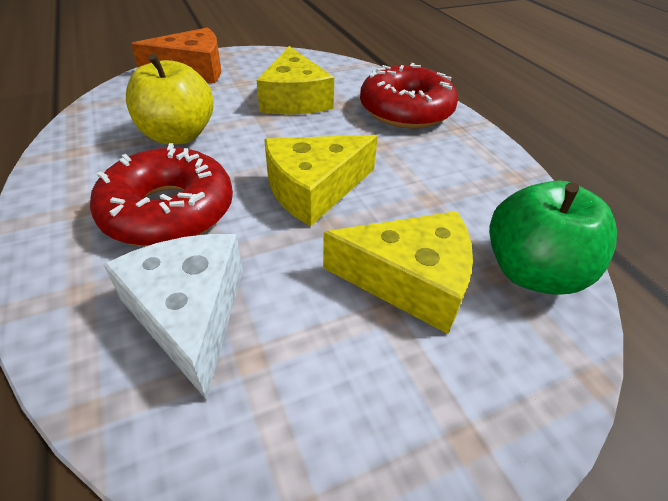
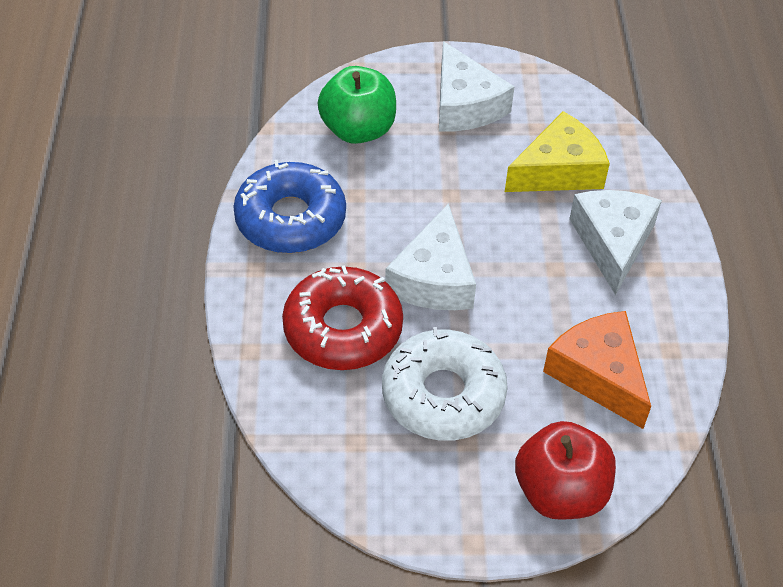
blue donut: 0 -> 1
red apple: 0 -> 1
red donut: 2 -> 1
white cheese: 1 -> 3
white donut: 0 -> 1
yellow apple: 1 -> 0
yellow cheese: 3 -> 1

